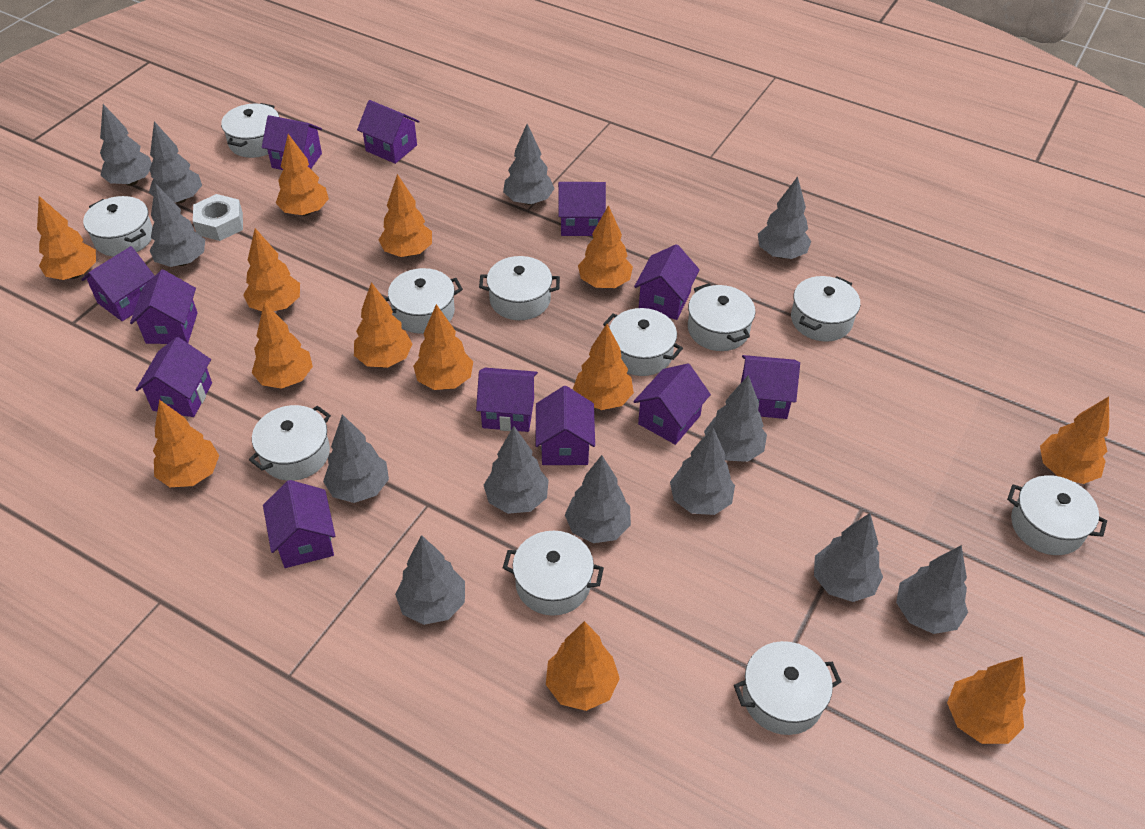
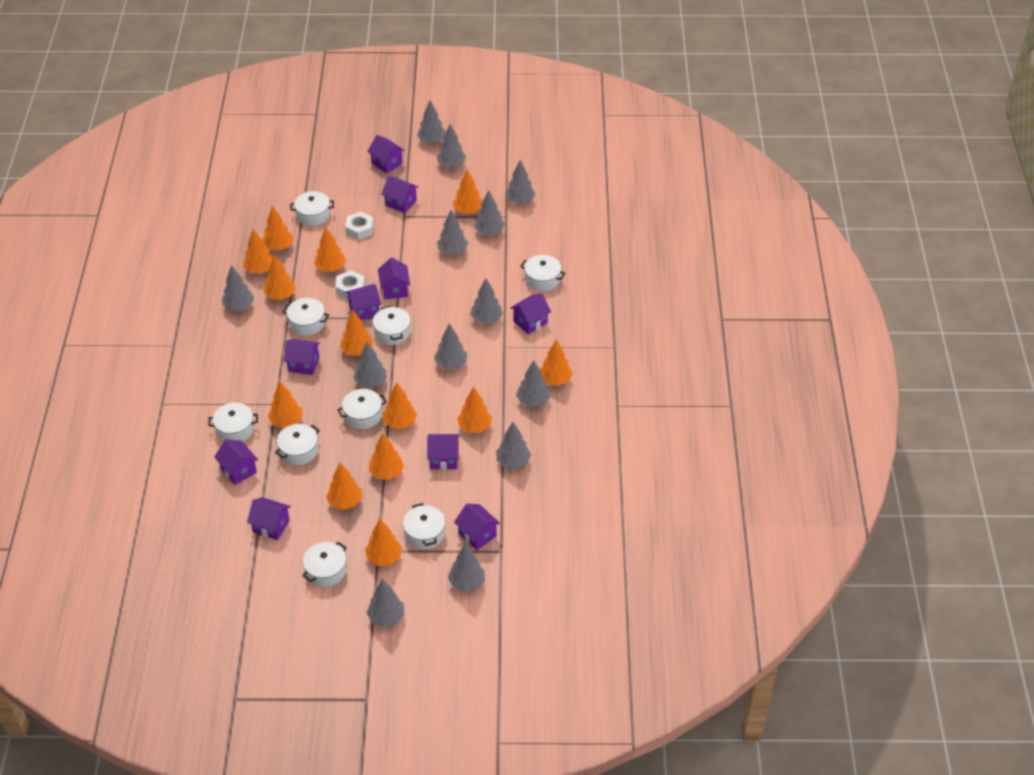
purple house: 12 -> 10
white nut: 1 -> 2
white pot: 11 -> 9

